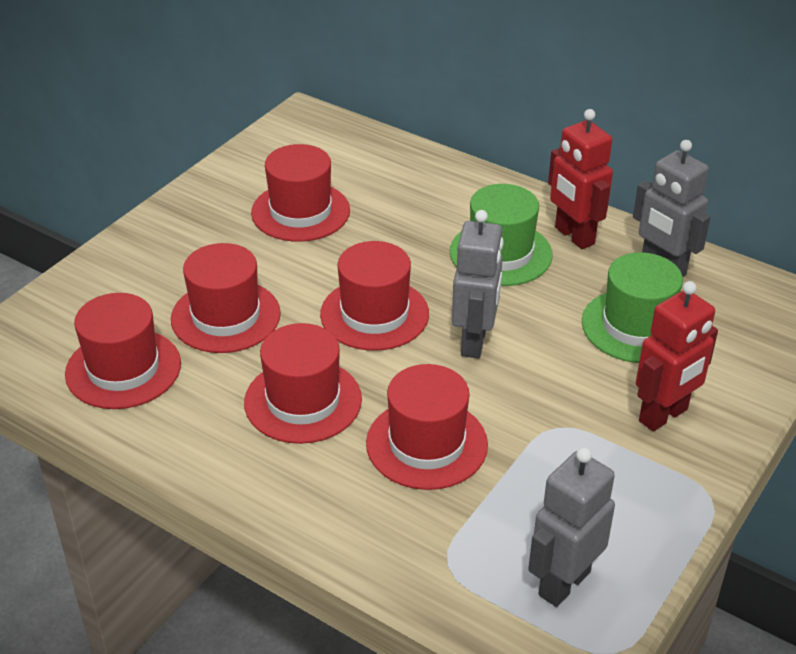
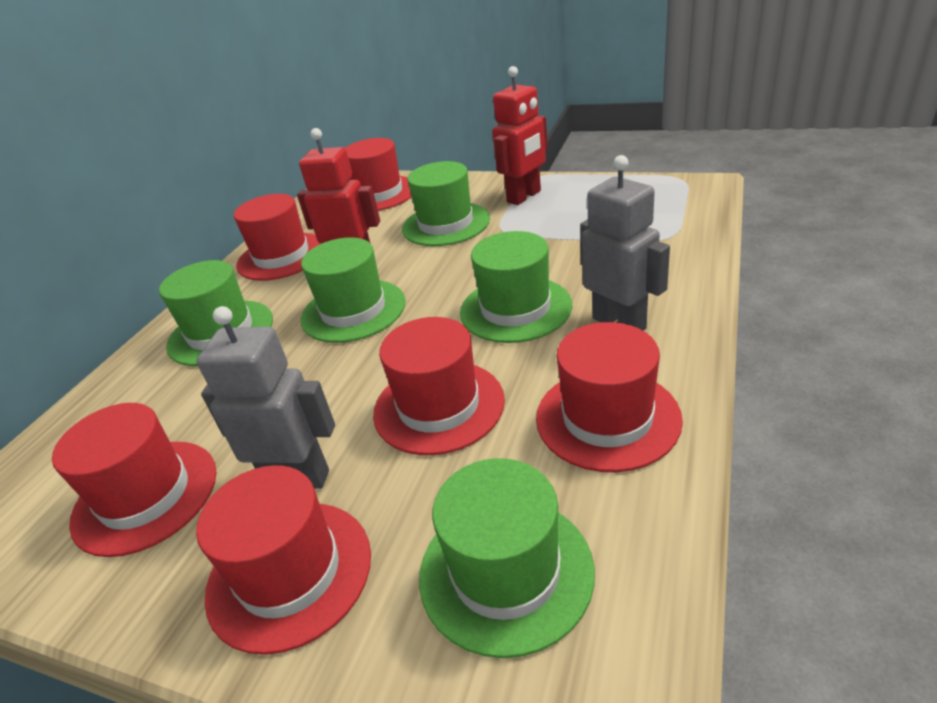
green hat: 2 -> 5
grey robot: 3 -> 2

